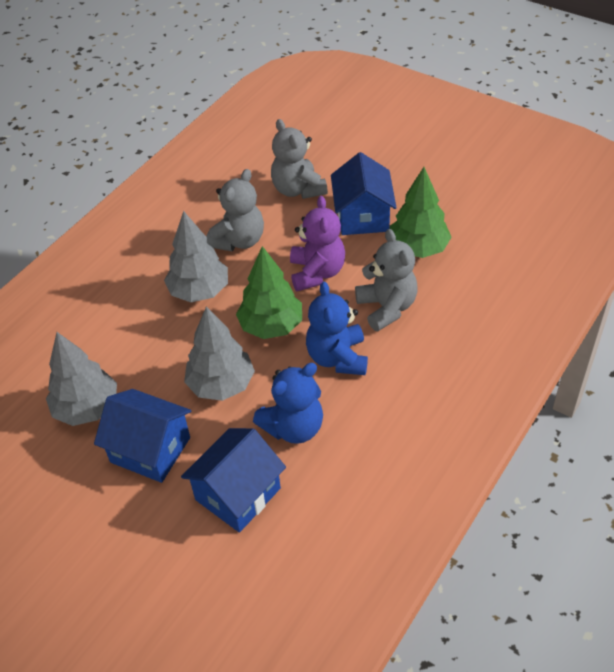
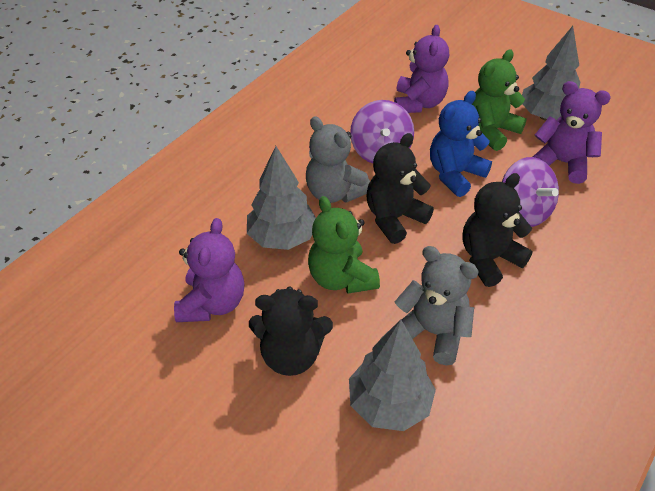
black teddy bear: 0 -> 3
blue house: 3 -> 0
blue teddy bear: 2 -> 1
green teddy bear: 0 -> 2
green tree: 2 -> 0
grey teddy bear: 3 -> 2
purple spinning top: 0 -> 2
purple teddy bear: 1 -> 3

